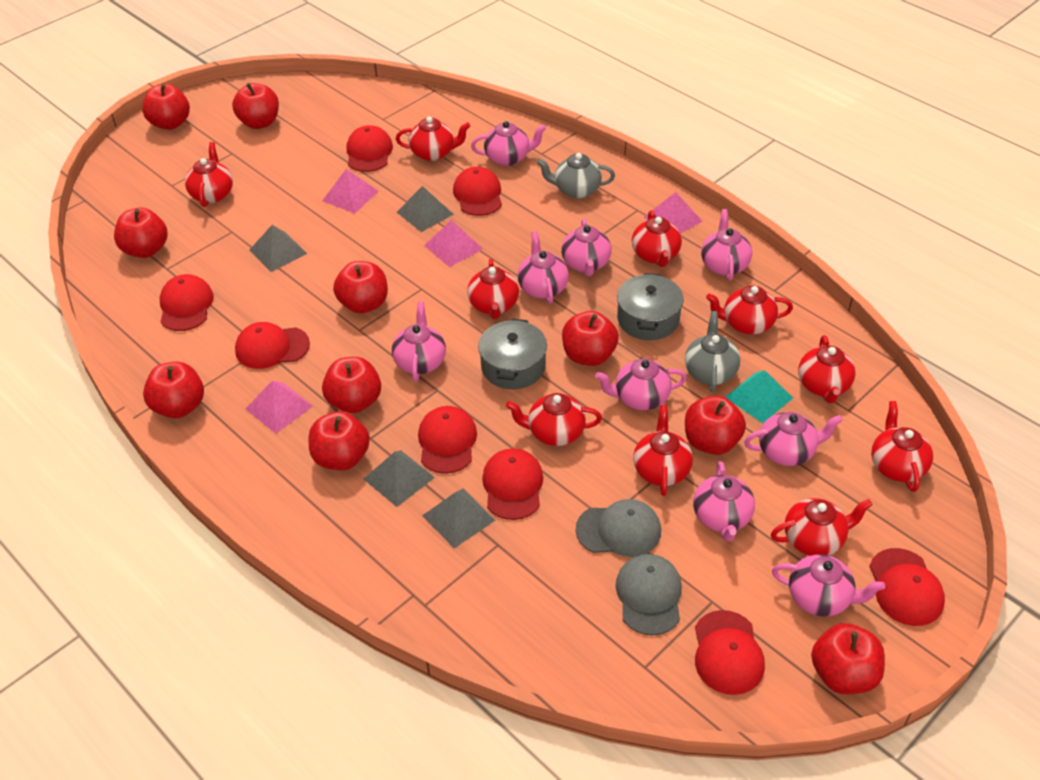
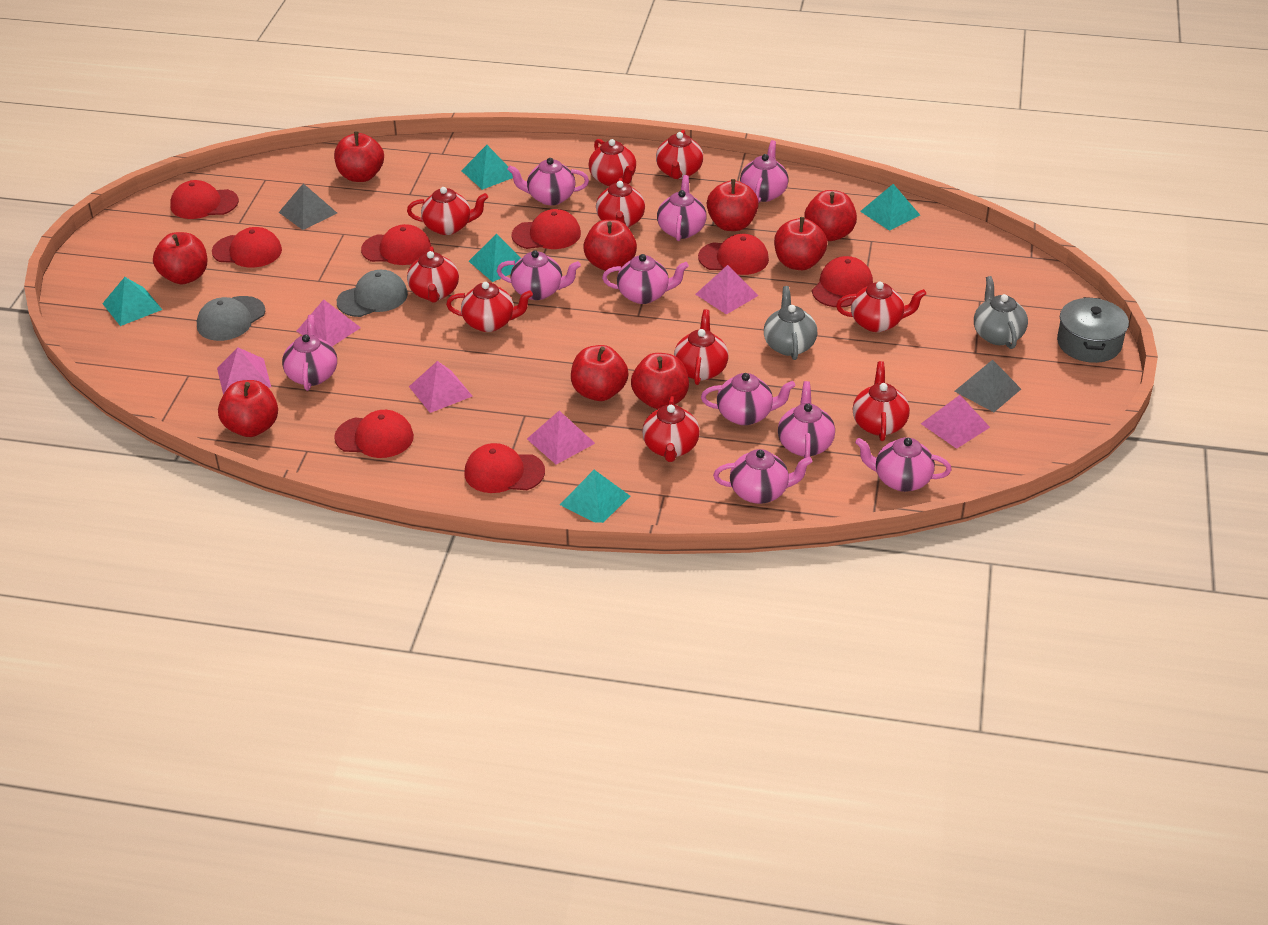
grey pot: 2 -> 1
grey pyramid: 4 -> 2
pink pyramid: 4 -> 6
pink teapot: 9 -> 10
red apple: 10 -> 9
turquoise pyramid: 1 -> 5

